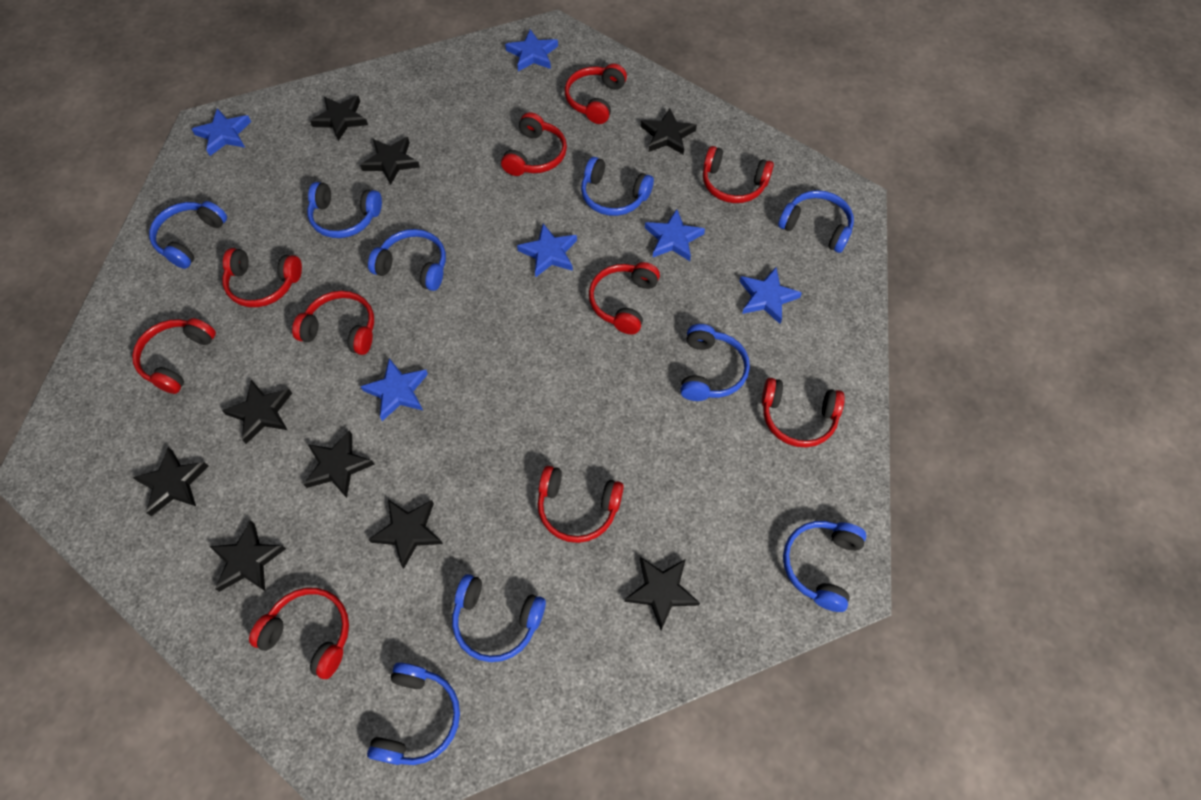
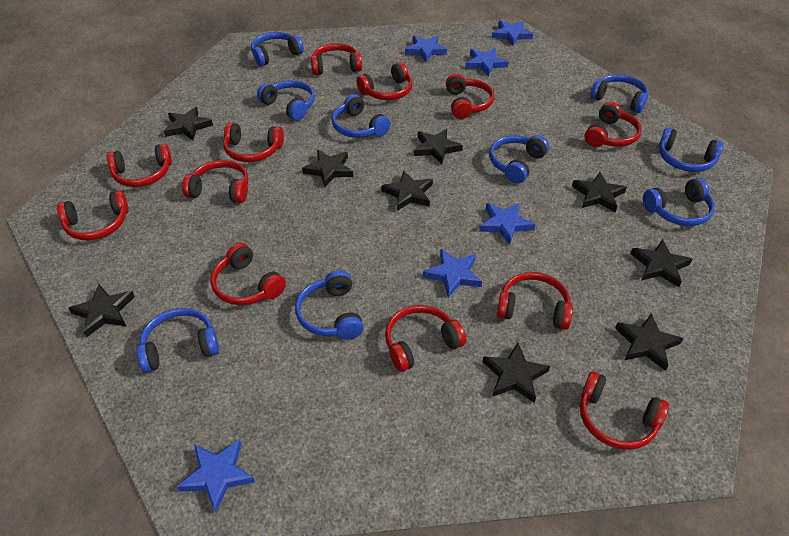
red headphones: 10 -> 12

